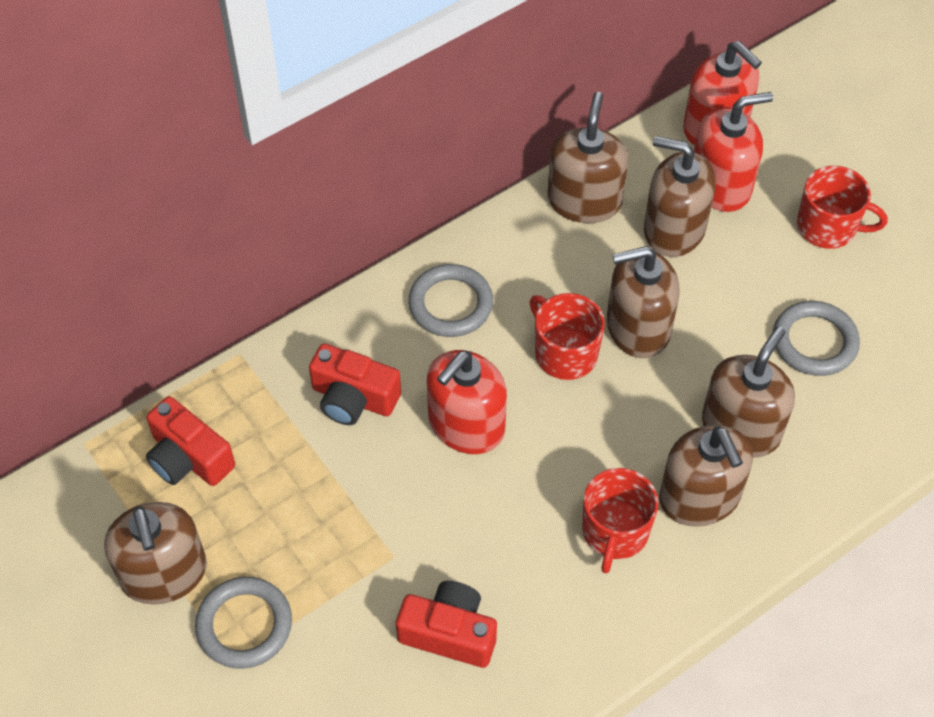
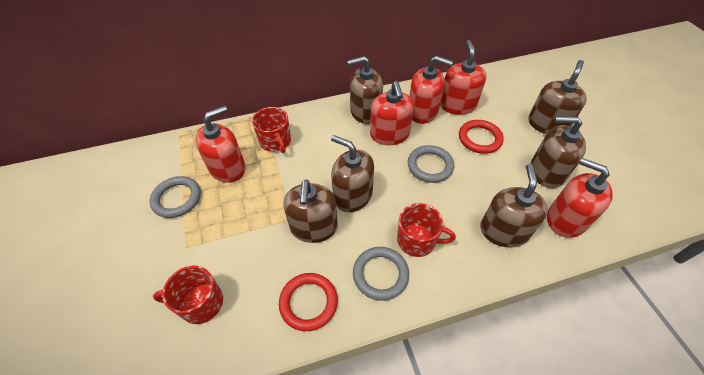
red camera: 3 -> 0
red ring: 0 -> 2
red soap dispenser: 3 -> 5

